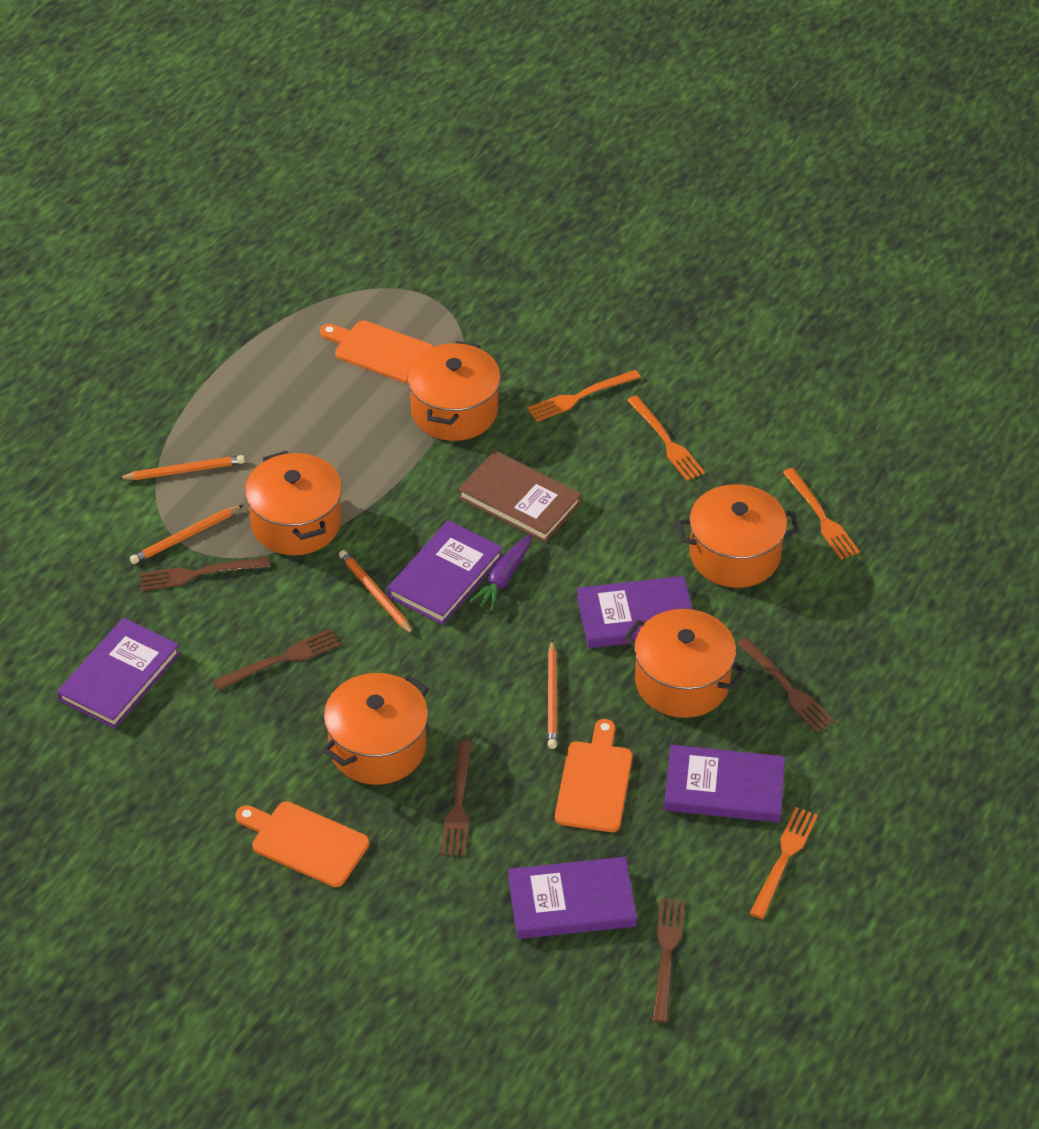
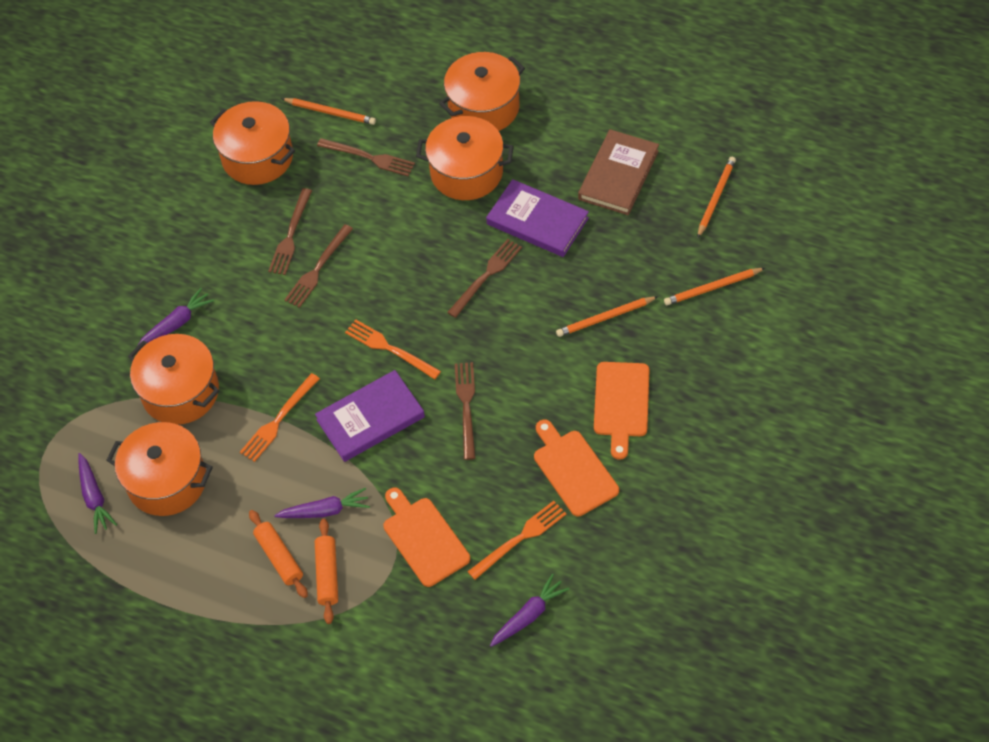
orange fork: 4 -> 3
orange rolling pin: 0 -> 2
purple book: 5 -> 2
purple carrot: 1 -> 4

